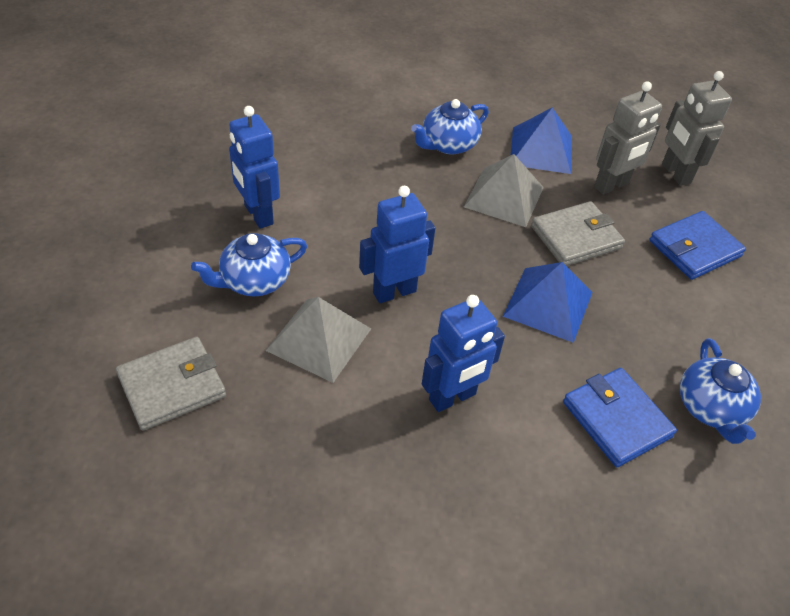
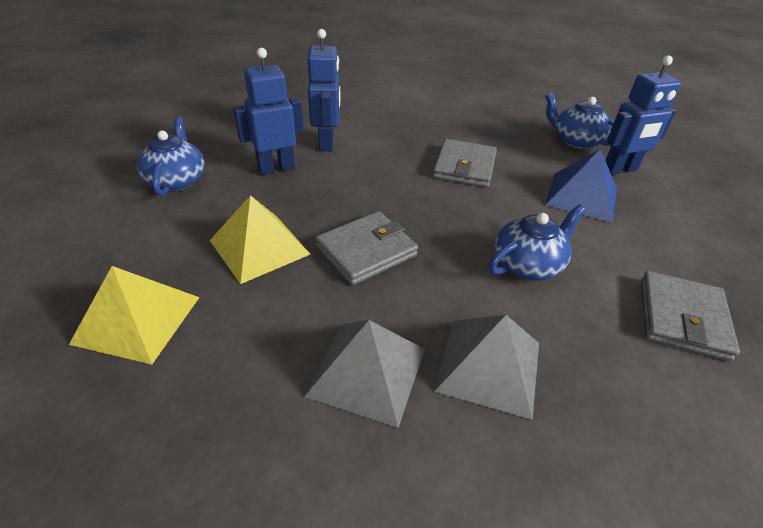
blue pyramid: 2 -> 1
blue wallet: 2 -> 0
grey robot: 2 -> 0
grey wallet: 2 -> 3
yellow pyramid: 0 -> 2

